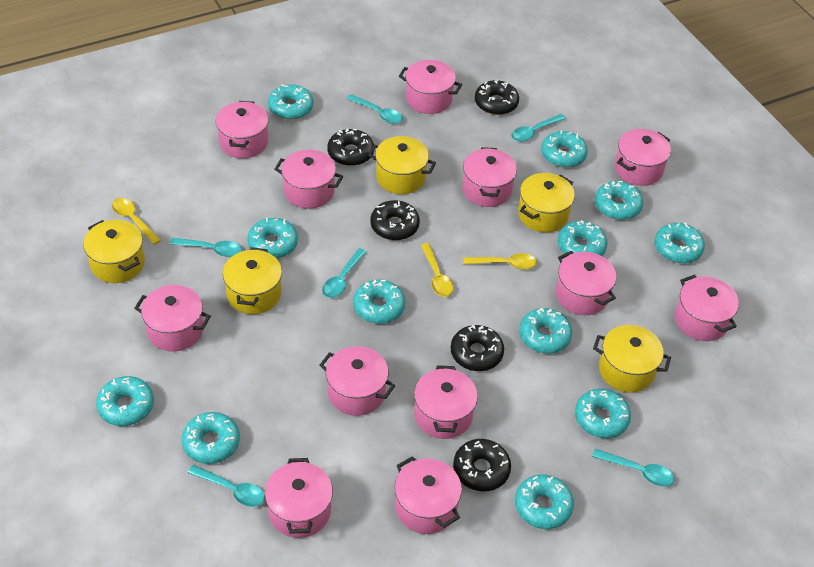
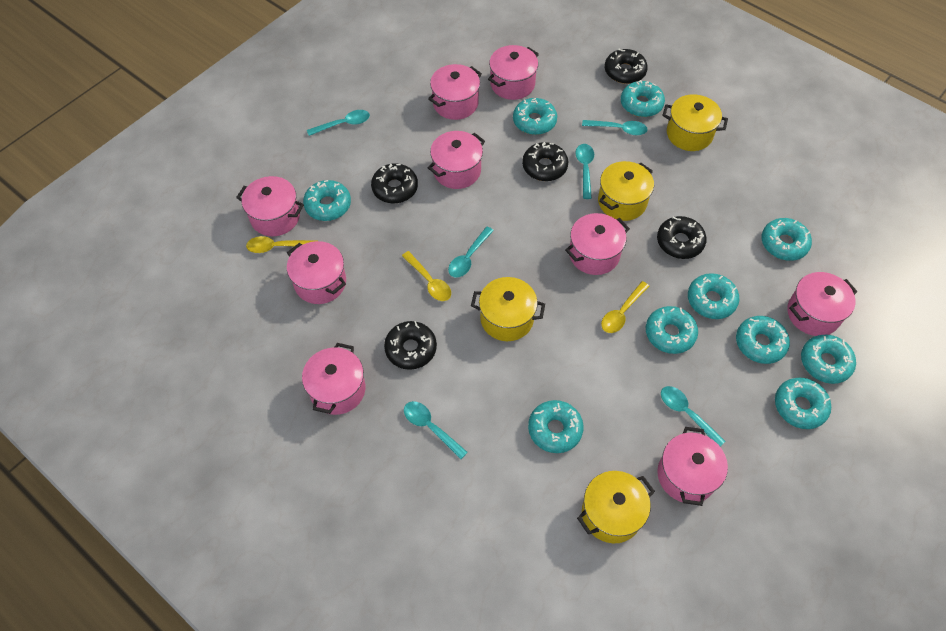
pink pot: 12 -> 9
turquoise donut: 12 -> 10
yellow pot: 5 -> 4

